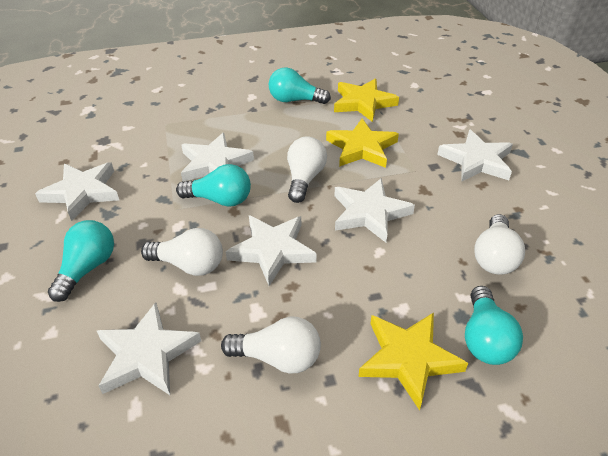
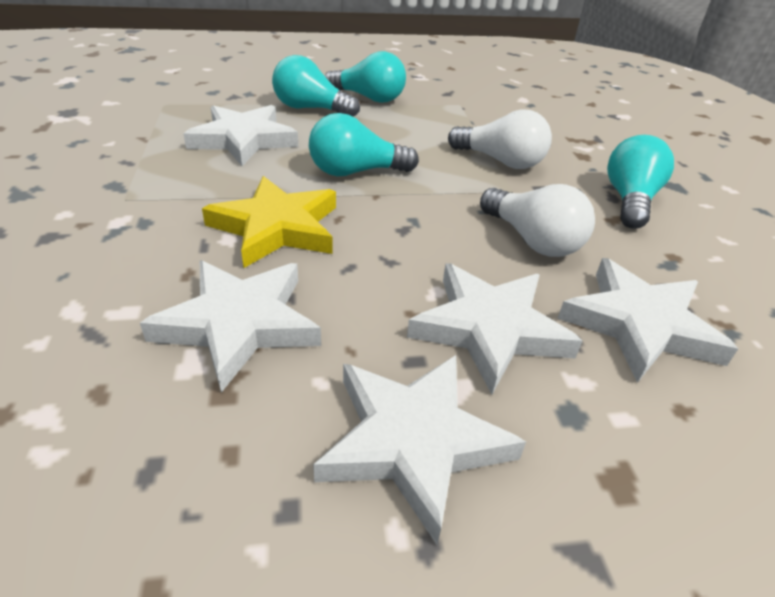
white light bulb: 4 -> 2
white star: 6 -> 5
yellow star: 3 -> 1

